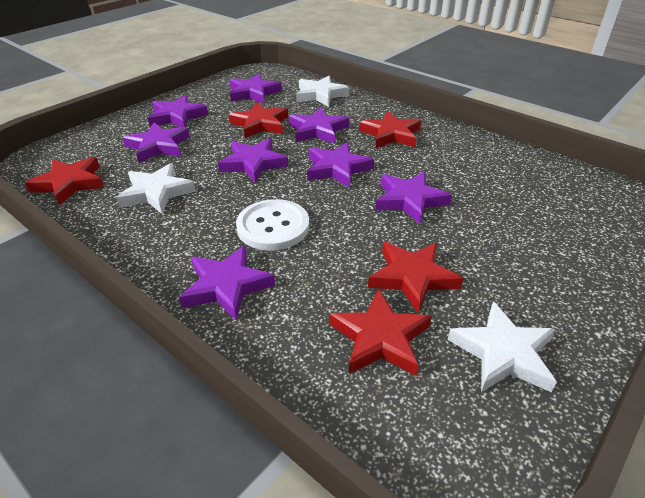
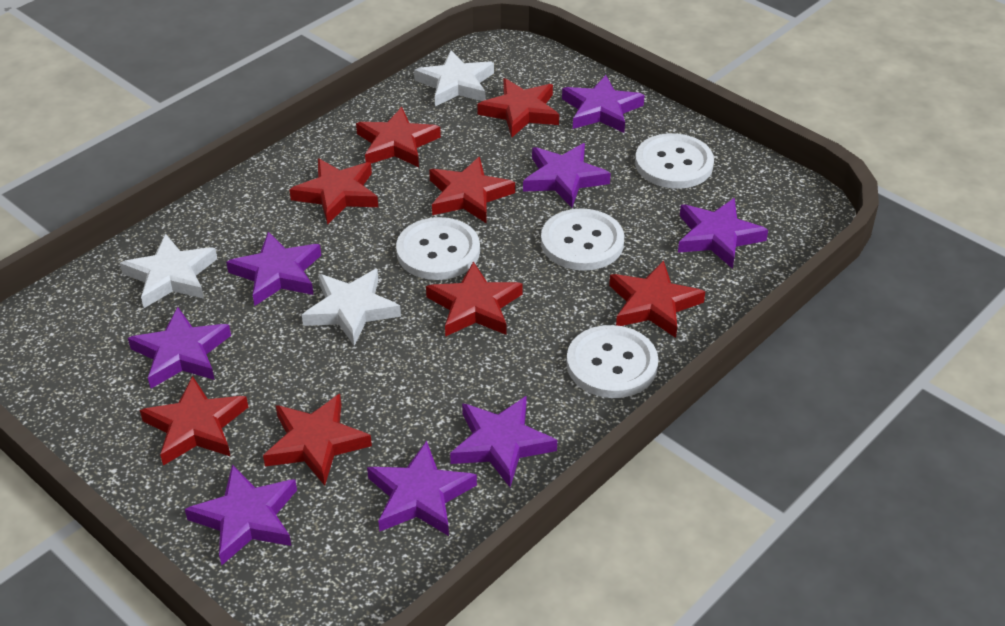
red star: 5 -> 8
white button: 1 -> 4

